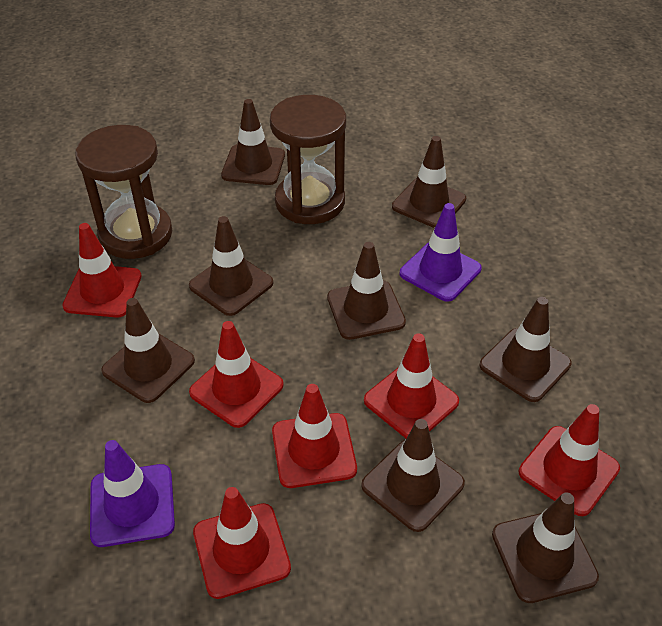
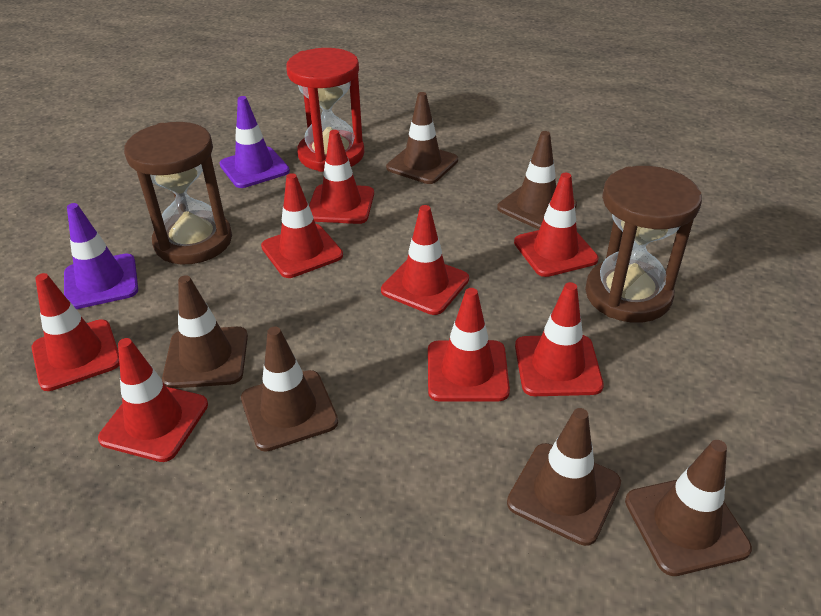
brown traffic cone: 8 -> 6
red hourglass: 0 -> 1
red traffic cone: 6 -> 8

